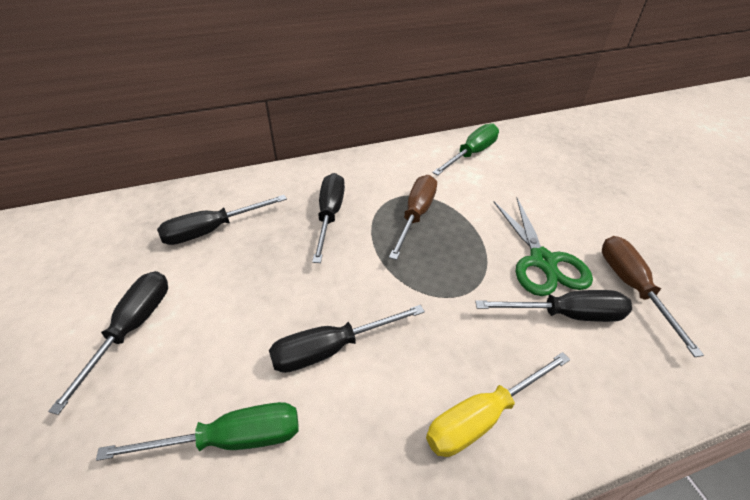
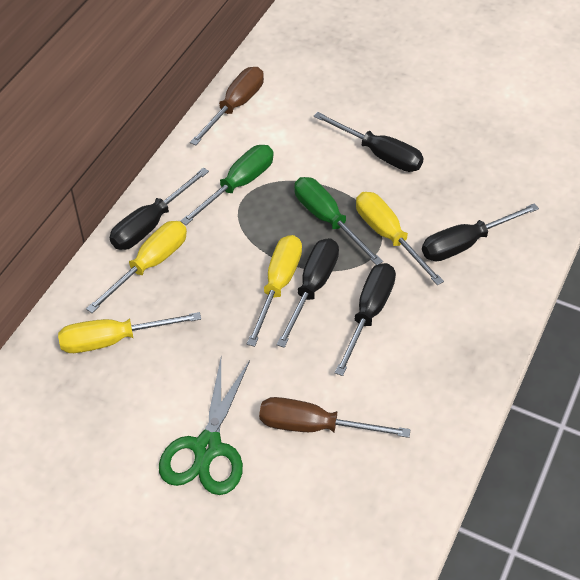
yellow screwdriver: 1 -> 4

